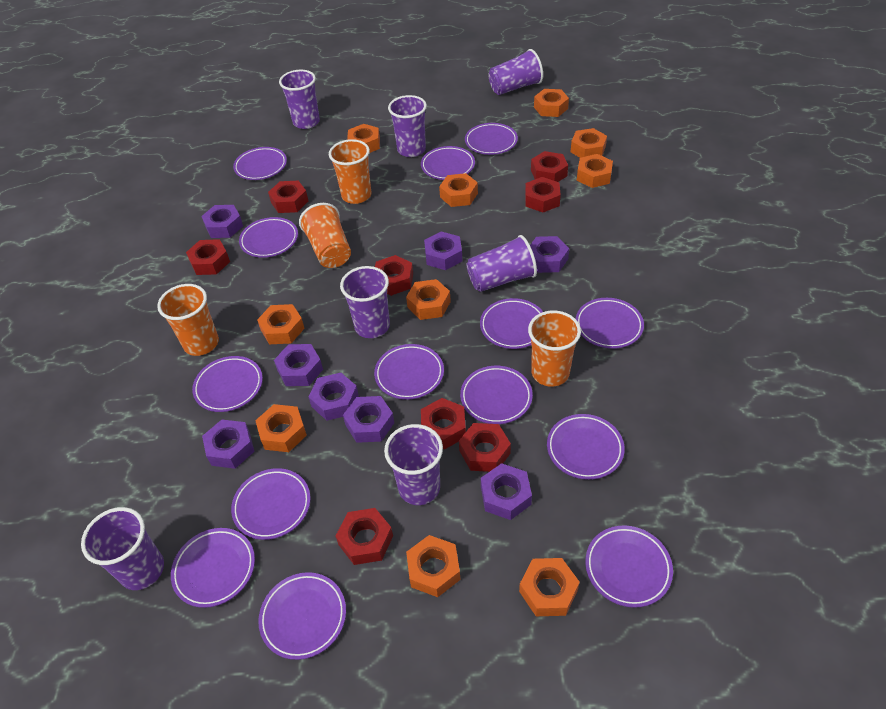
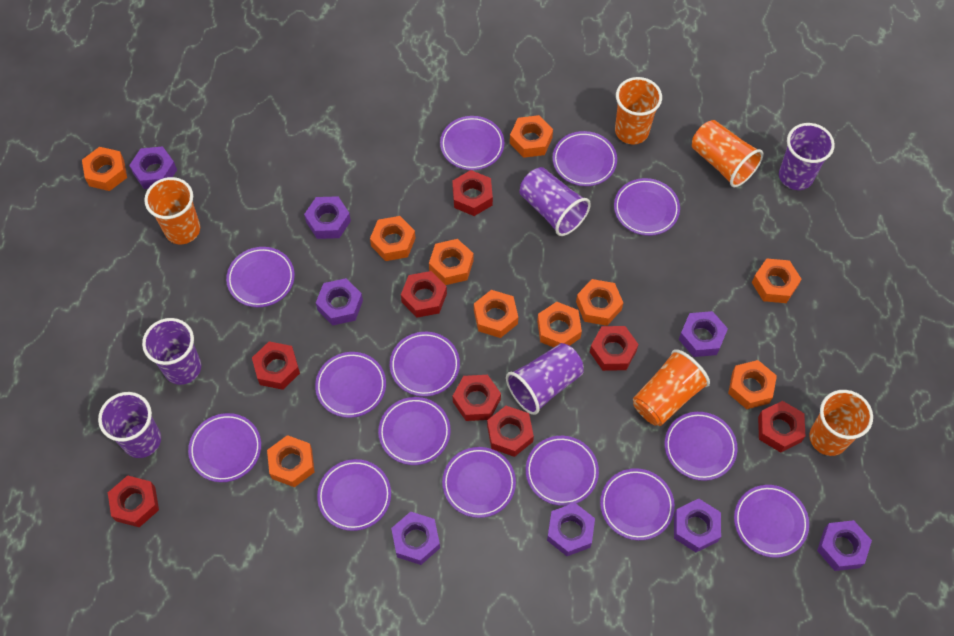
orange cup: 4 -> 5
purple cup: 7 -> 5

